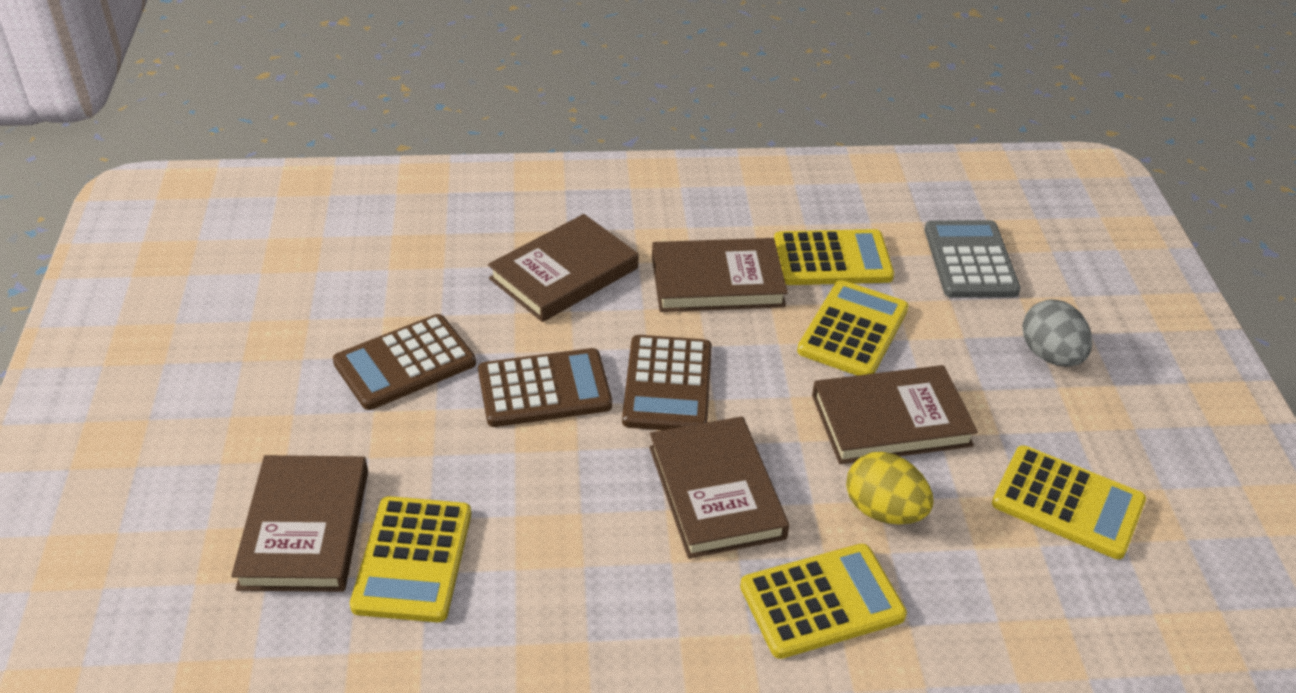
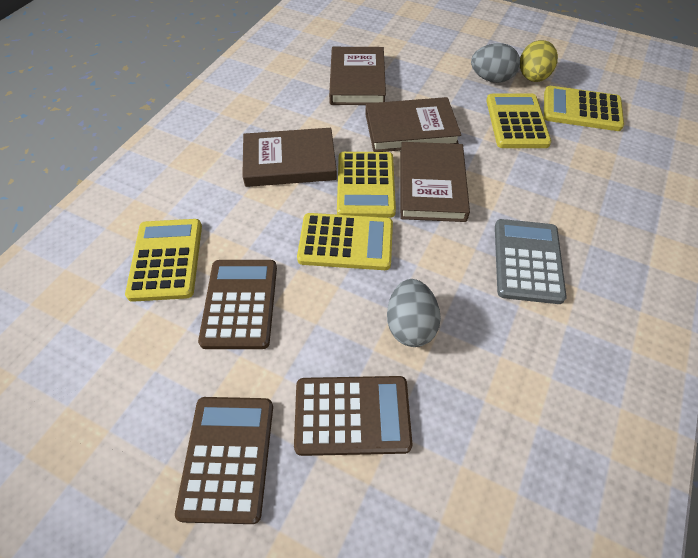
brown book: 5 -> 4
grey egg: 1 -> 2

